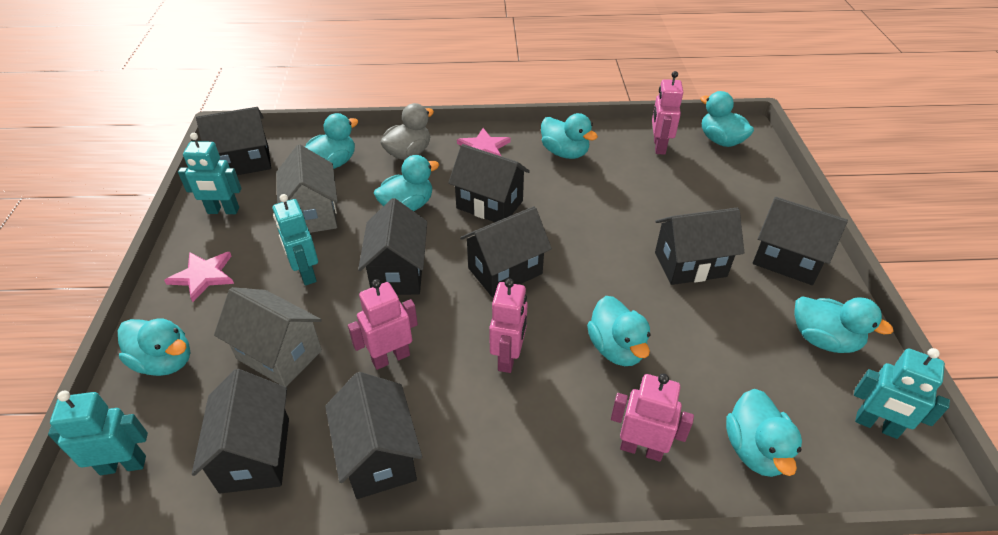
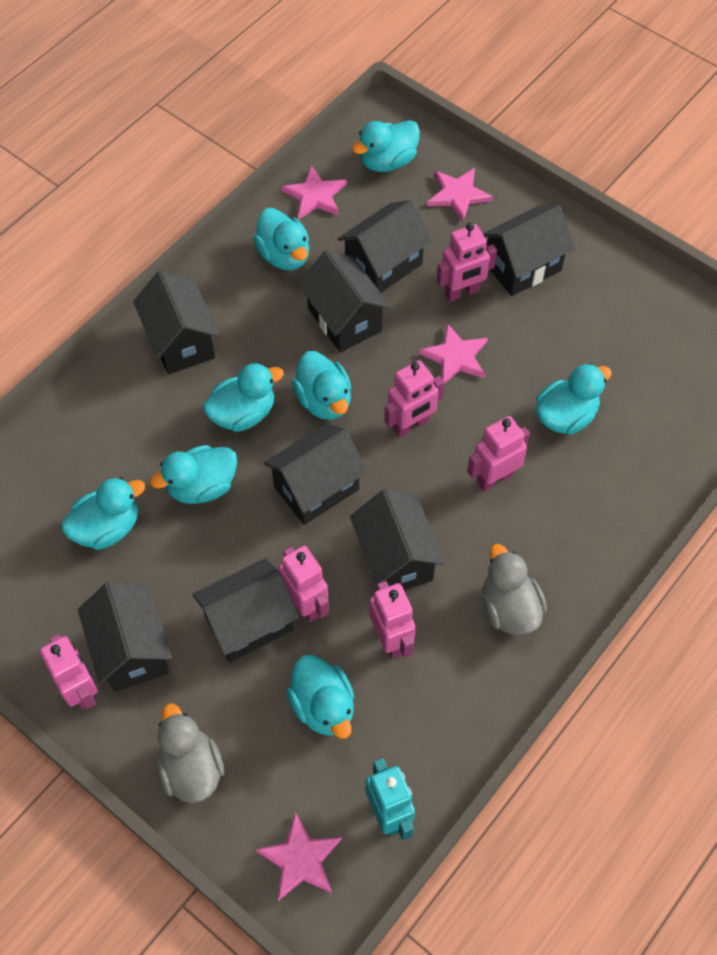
grey duck: 1 -> 2
grey house: 2 -> 0
pink robot: 4 -> 6
pink star: 2 -> 4
turquoise robot: 4 -> 1

